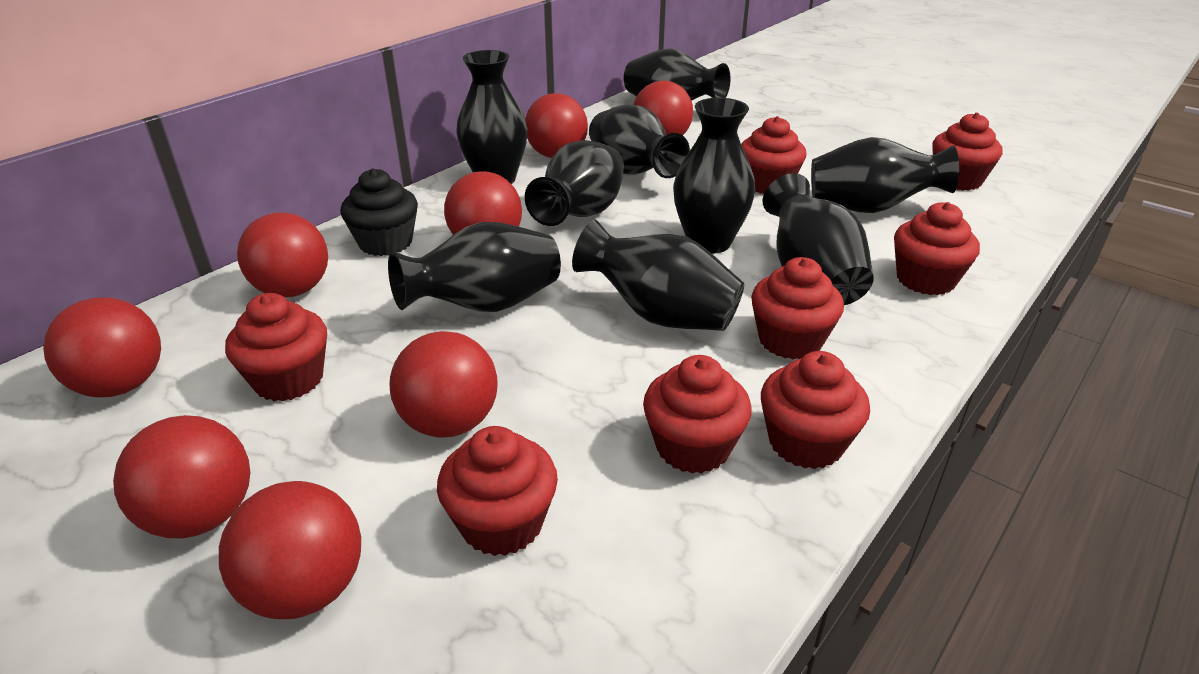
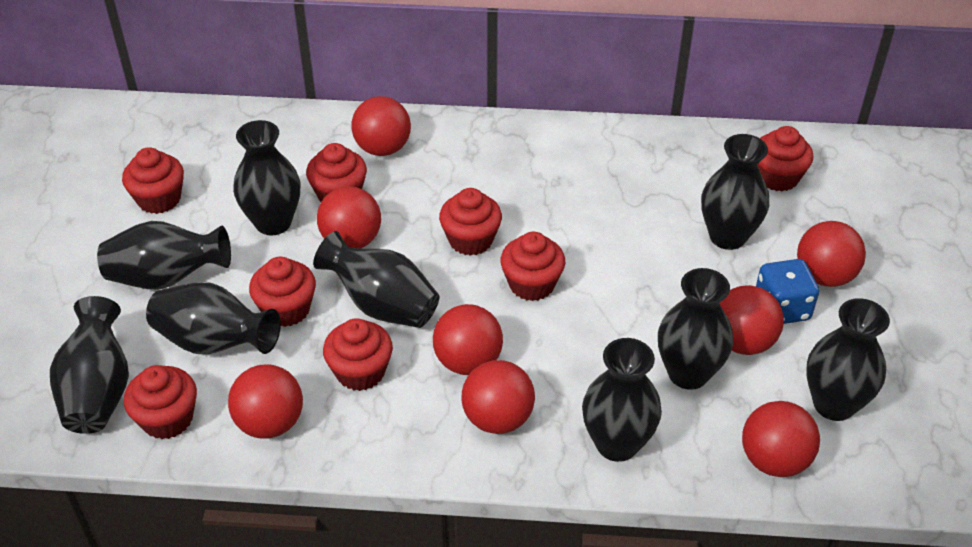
black cupcake: 1 -> 0
blue dice: 0 -> 1

